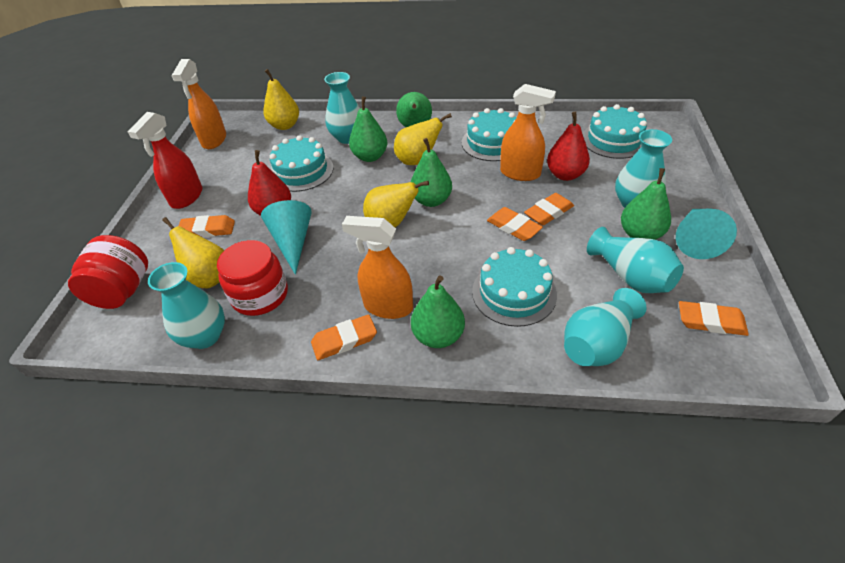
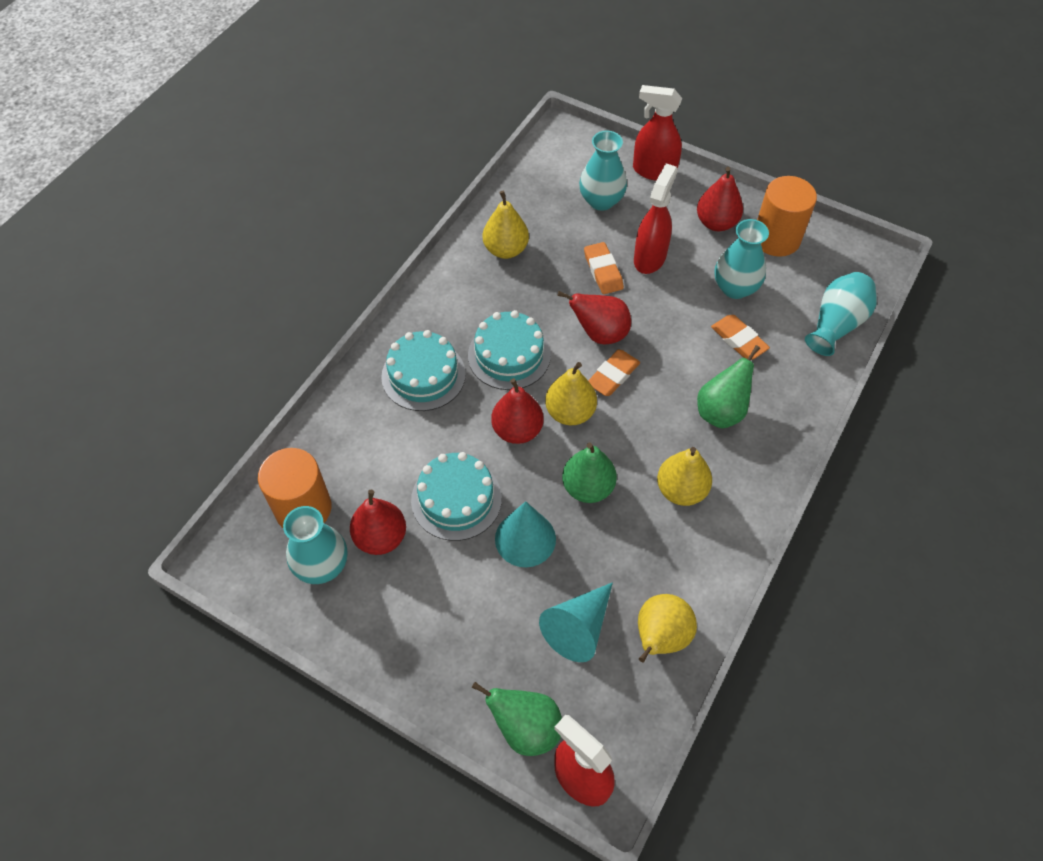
green pear: 5 -> 3
orange cylinder: 0 -> 2
orange eraser: 5 -> 3
orange spray bottle: 3 -> 0
red jar: 2 -> 0
red pear: 2 -> 4
red spray bottle: 1 -> 3
turquoise cake: 4 -> 3
turquoise vase: 5 -> 4

